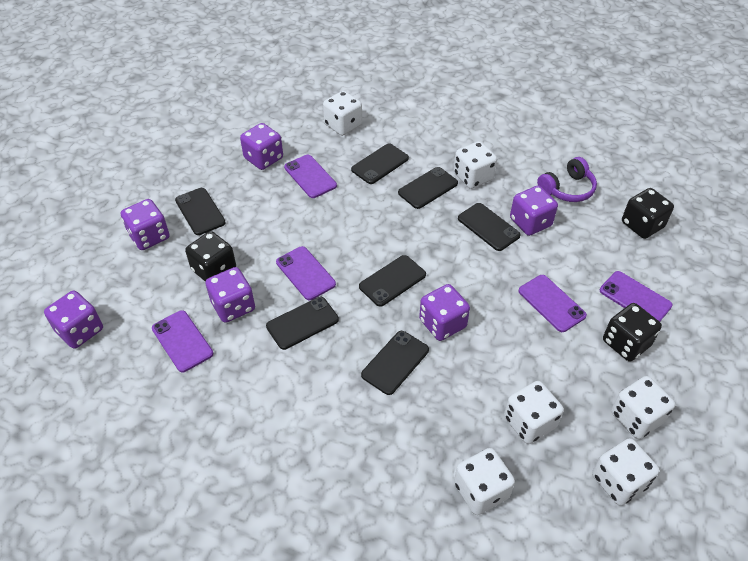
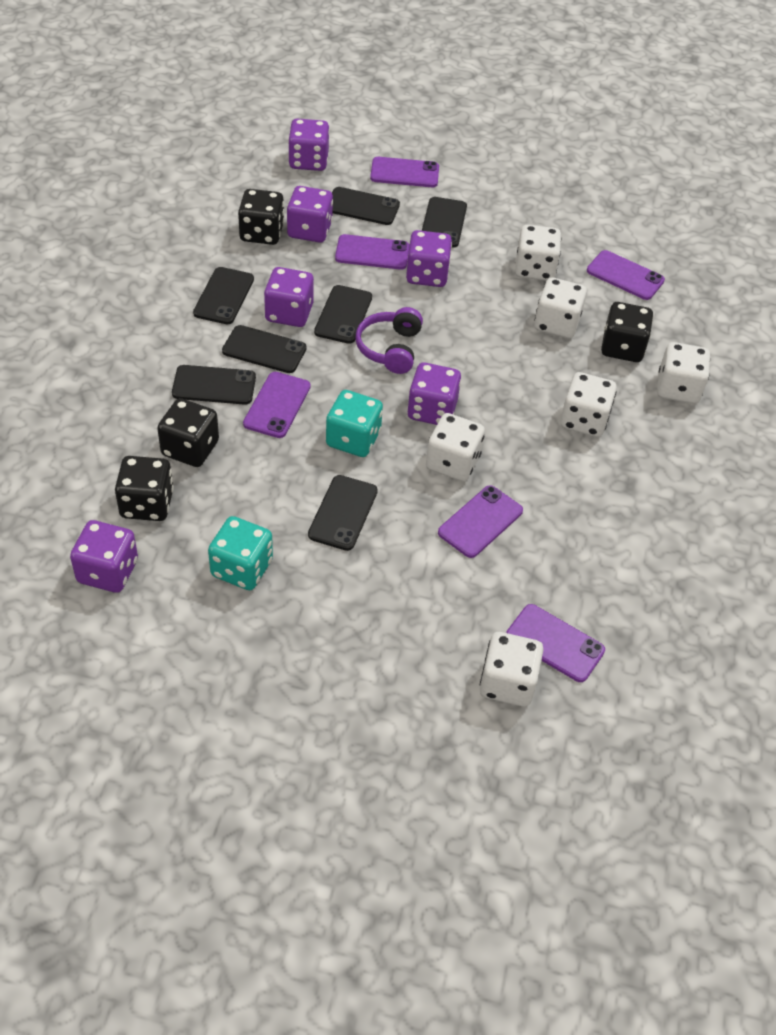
black dice: 3 -> 4
purple phone: 5 -> 6
turquoise dice: 0 -> 2

